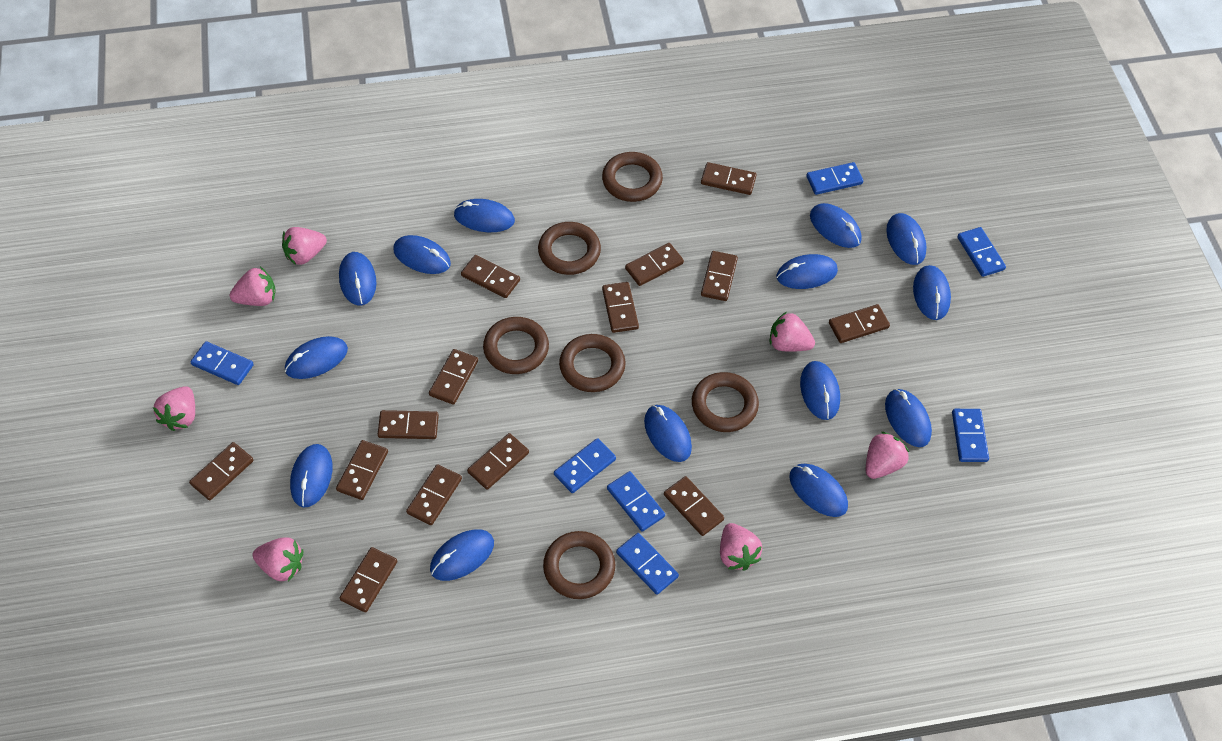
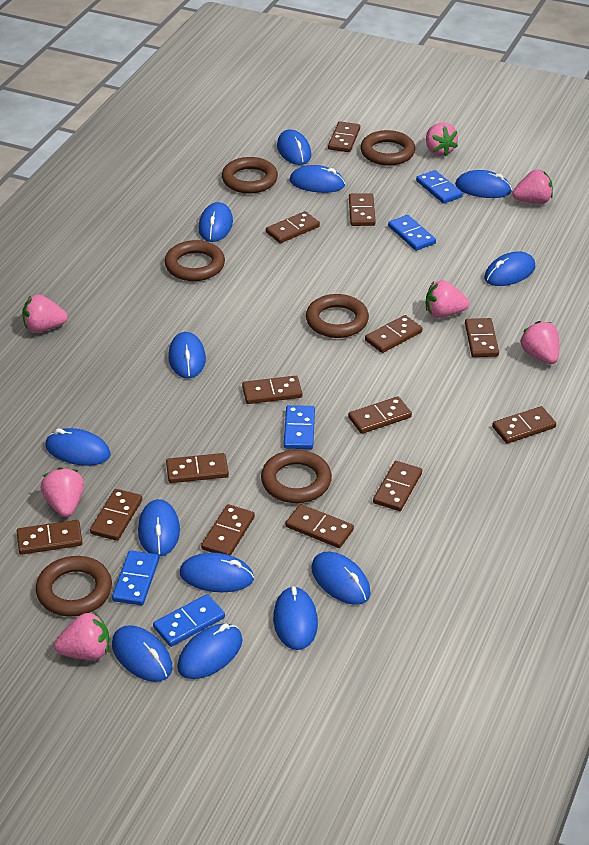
blue domino: 7 -> 5
blue mouse: 14 -> 13

